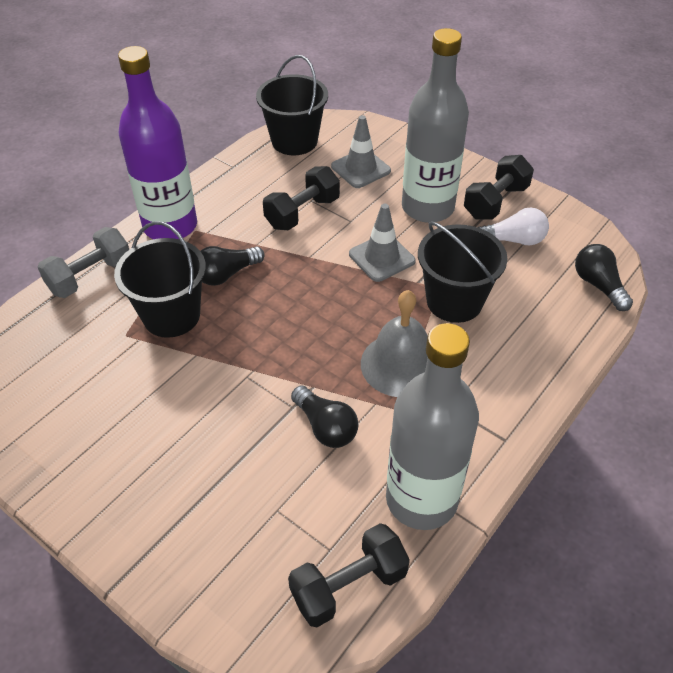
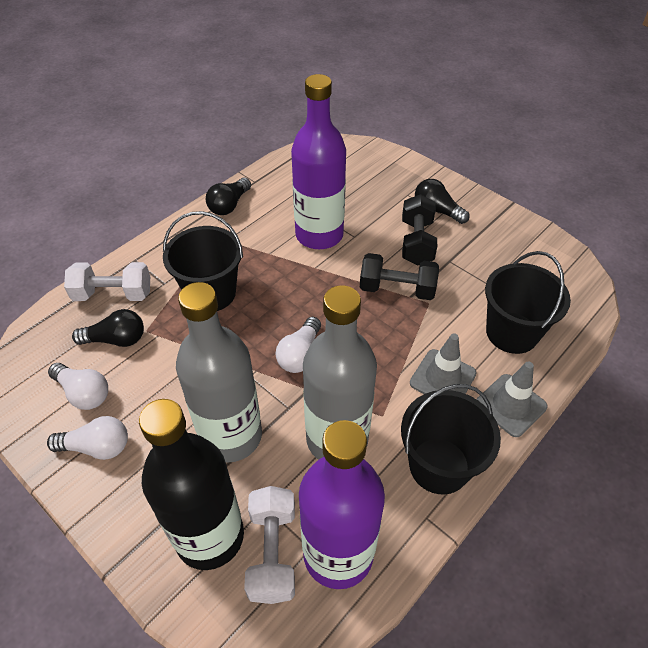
black bottle: 0 -> 1
black dumbbell: 3 -> 2
grey bell: 1 -> 0
grey dumbbell: 1 -> 0
purple bottle: 1 -> 2
white dumbbell: 0 -> 2
white light bulb: 1 -> 3

